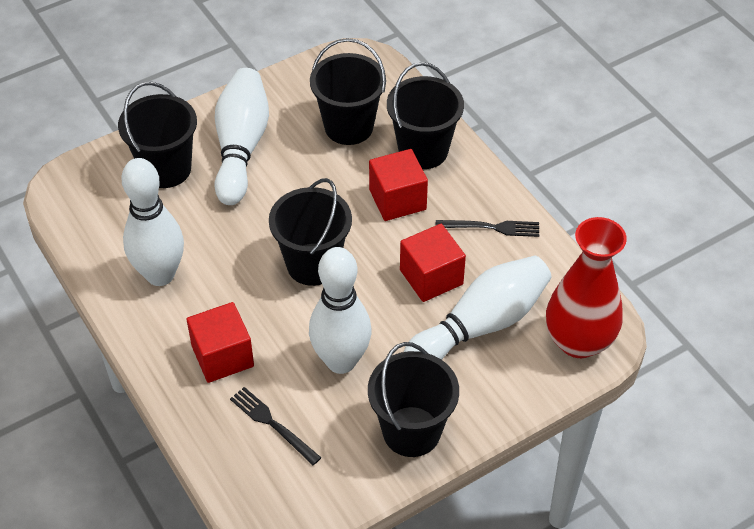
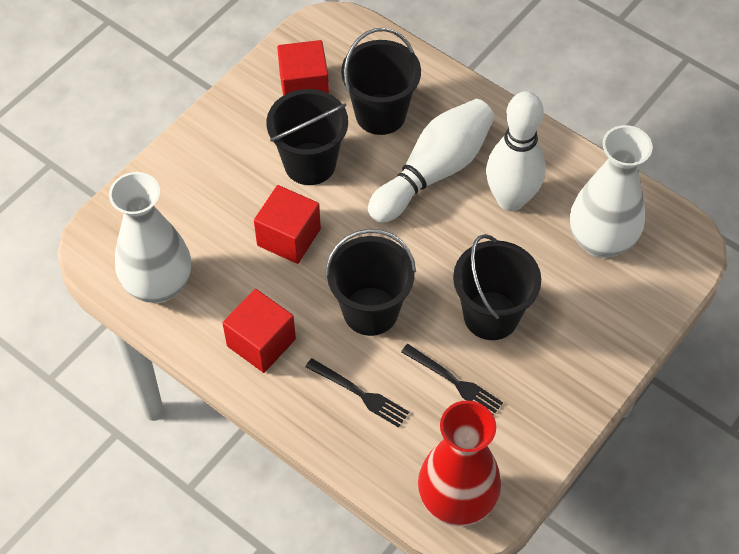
black bucket: 5 -> 4
white bowling pin: 4 -> 2
white vase: 0 -> 2

